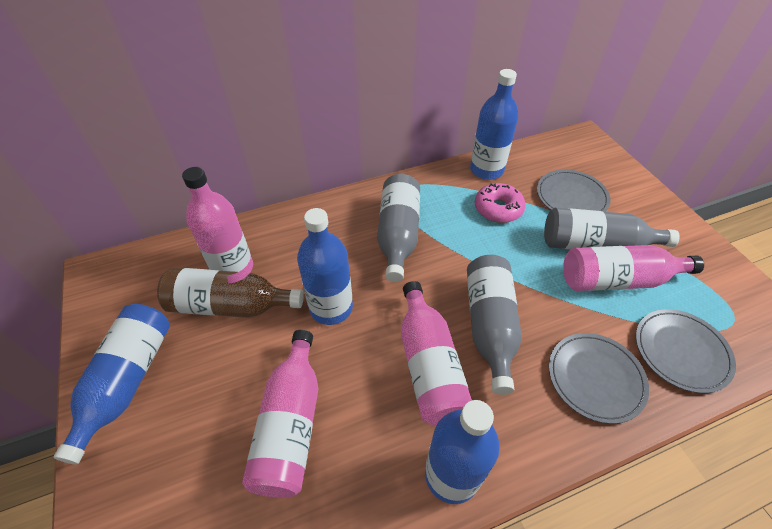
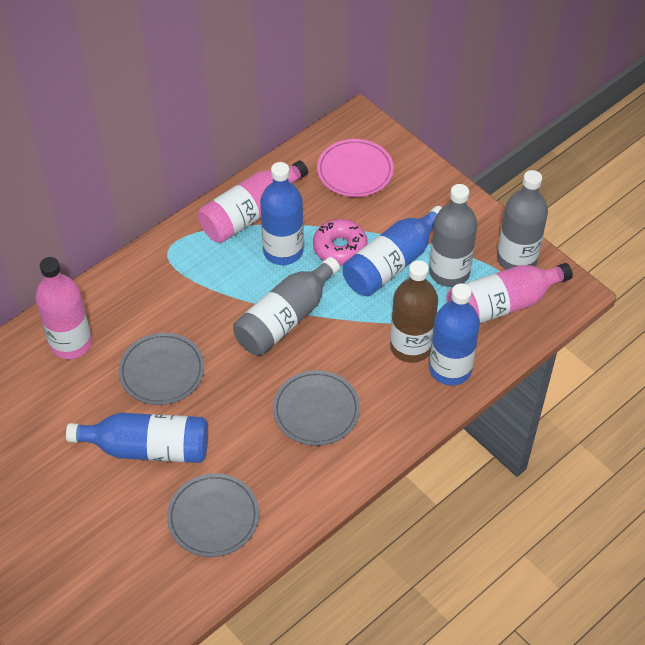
pink bottle: 4 -> 3
pink plate: 0 -> 1

